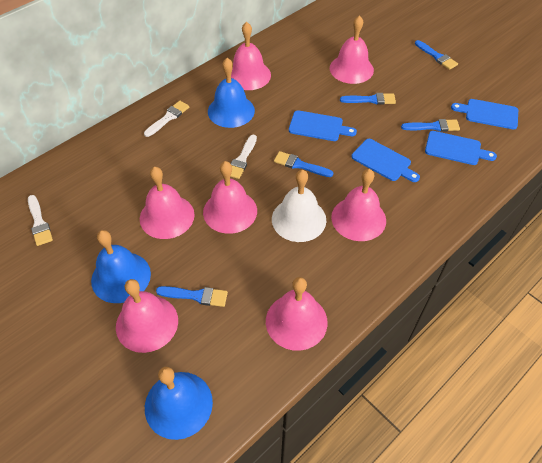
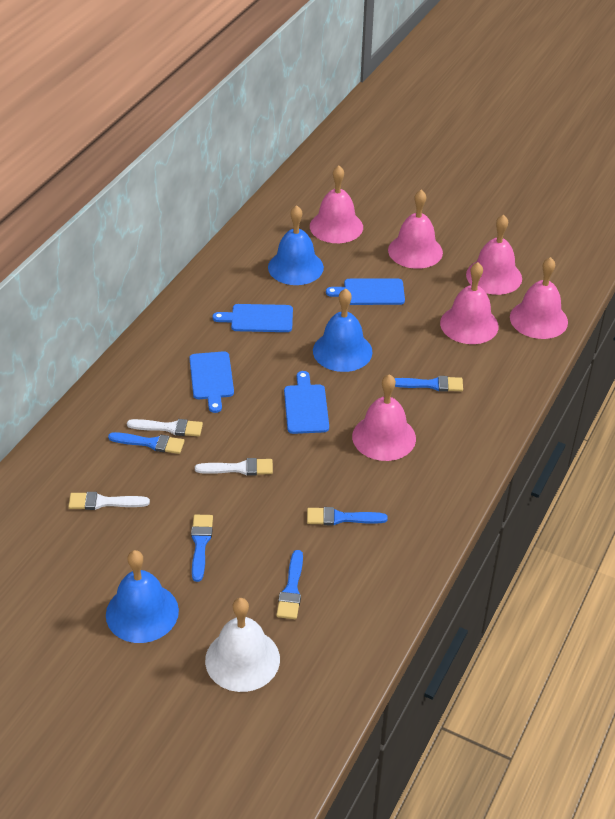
pink bell: 7 -> 6

